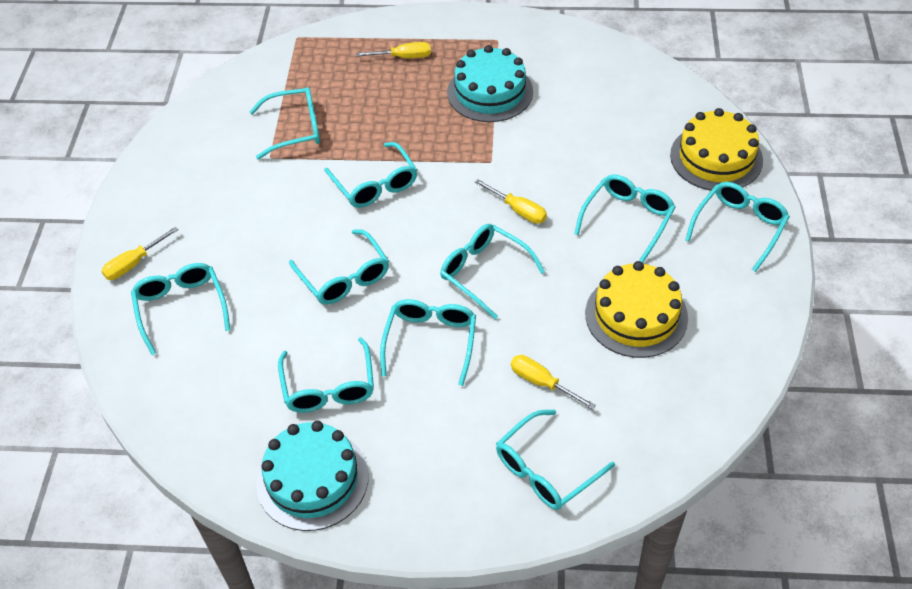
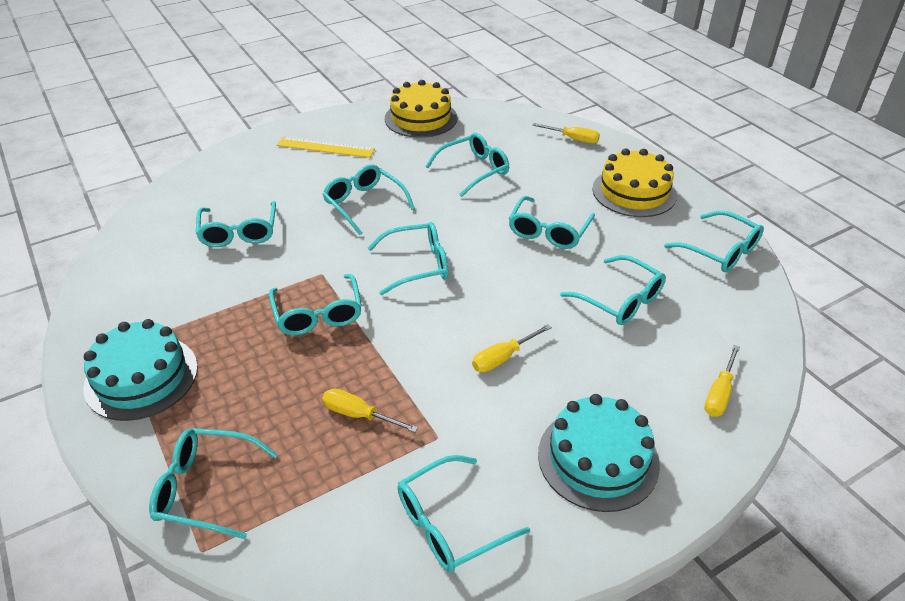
yellow ruler: 0 -> 1

